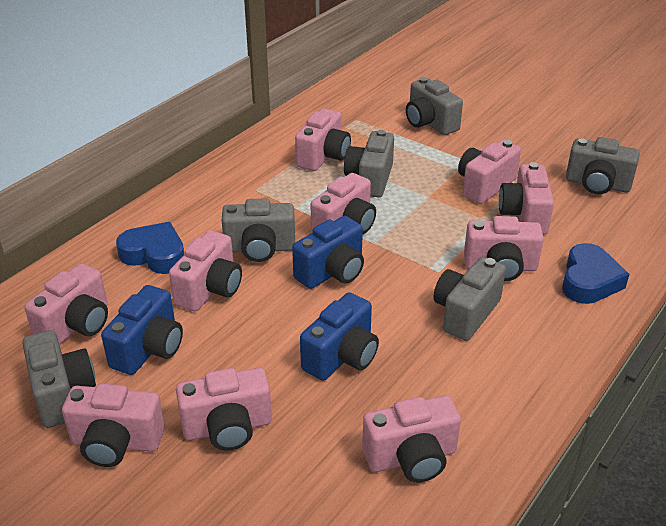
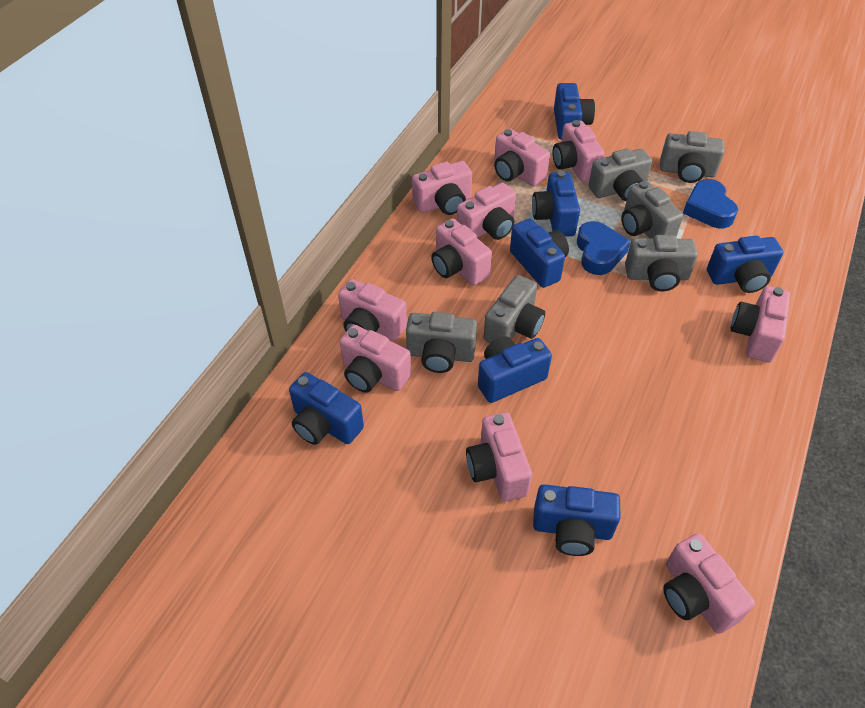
blue camera: 3 -> 7

